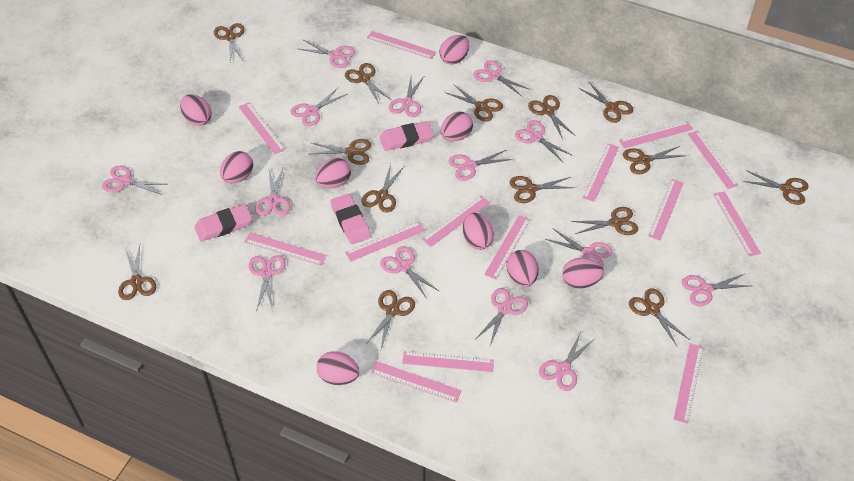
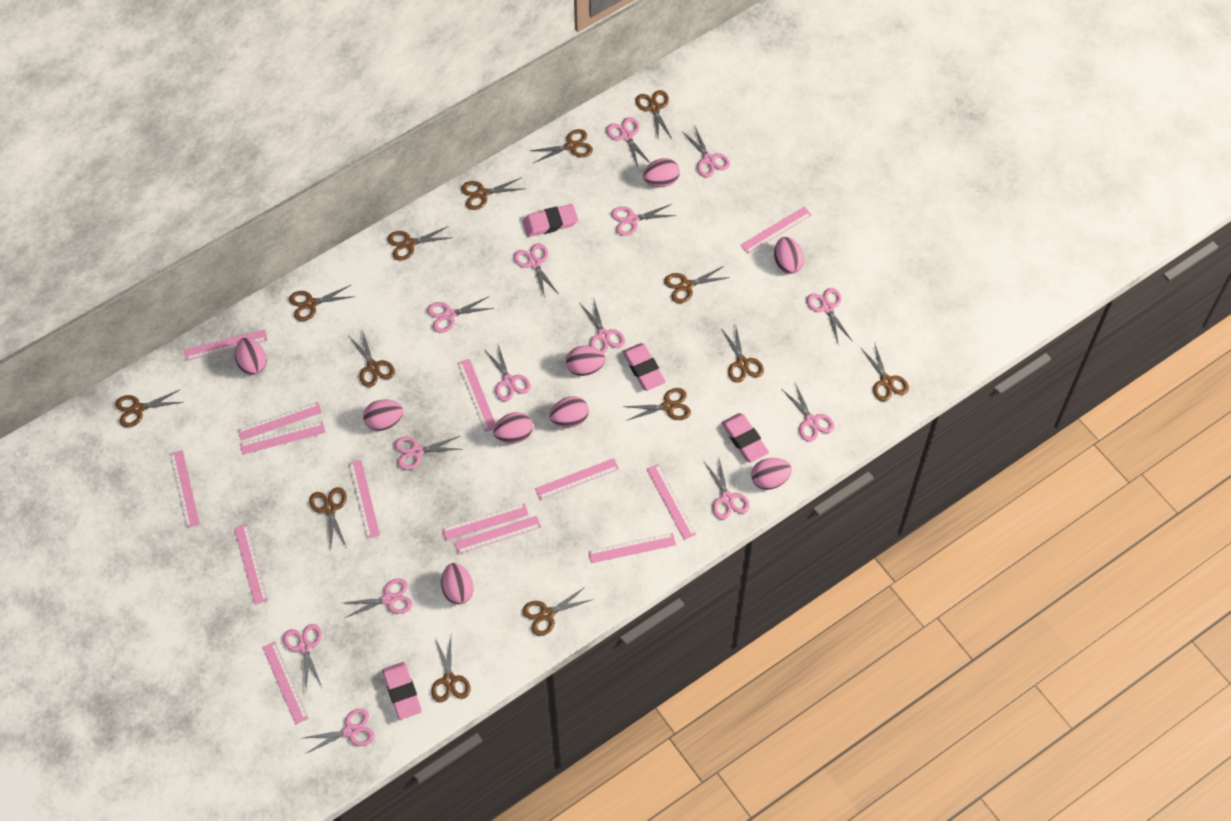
pink eraser: 3 -> 4

